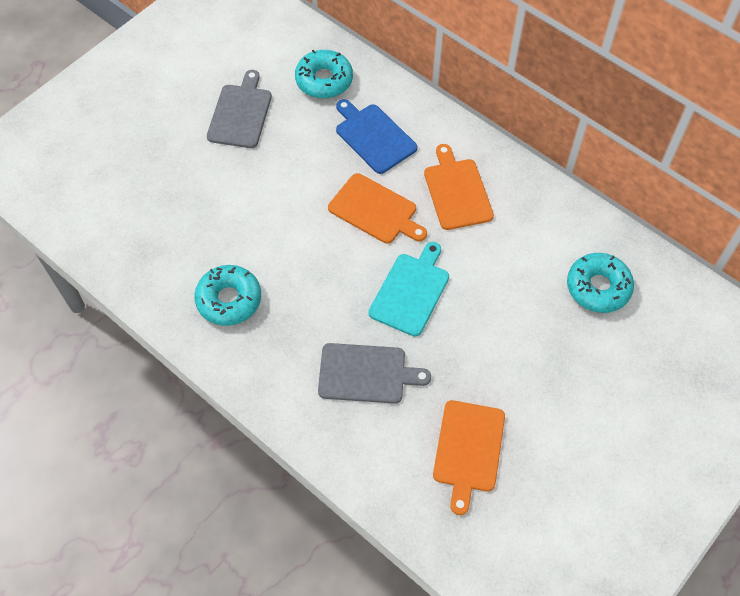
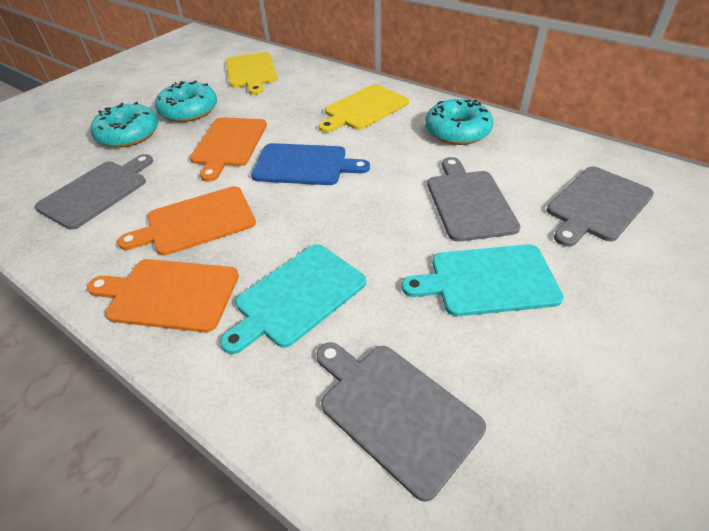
grey cutting board: 2 -> 4
turquoise cutting board: 1 -> 2
yellow cutting board: 0 -> 2

